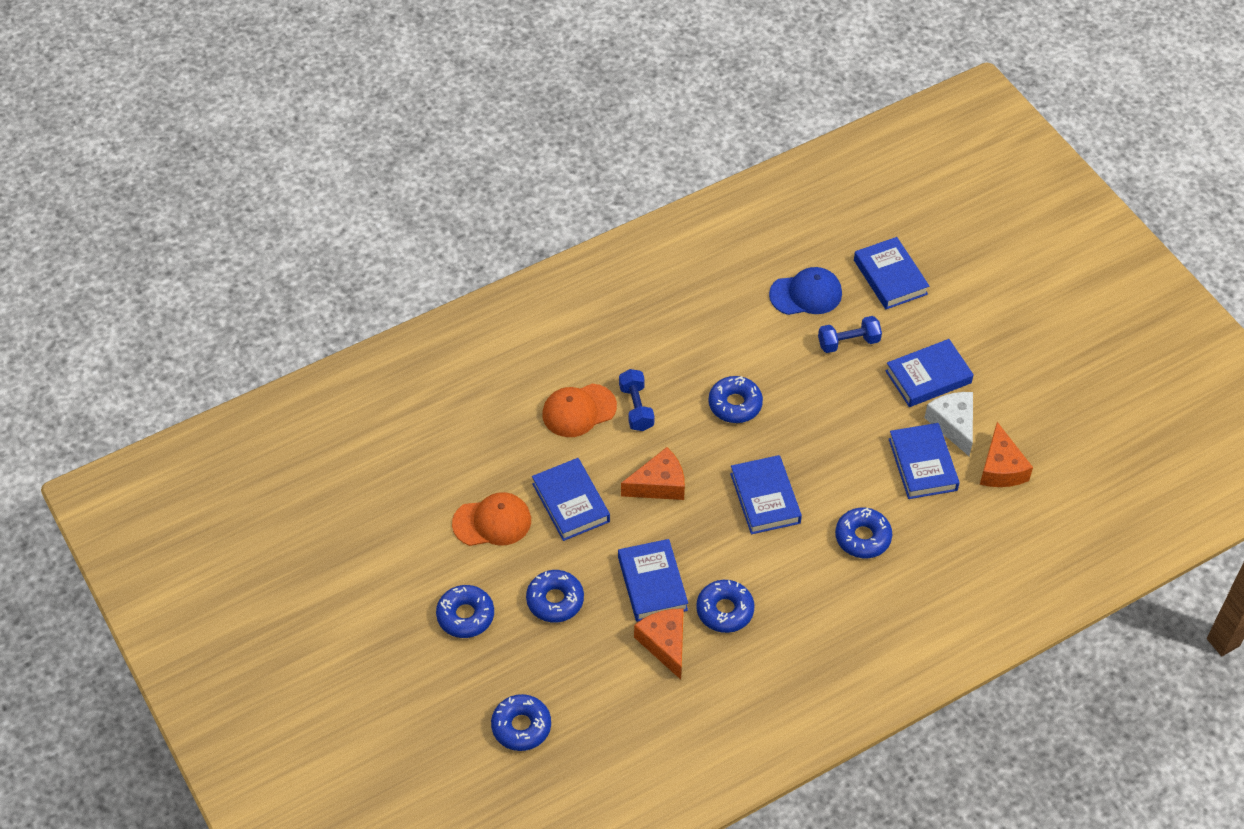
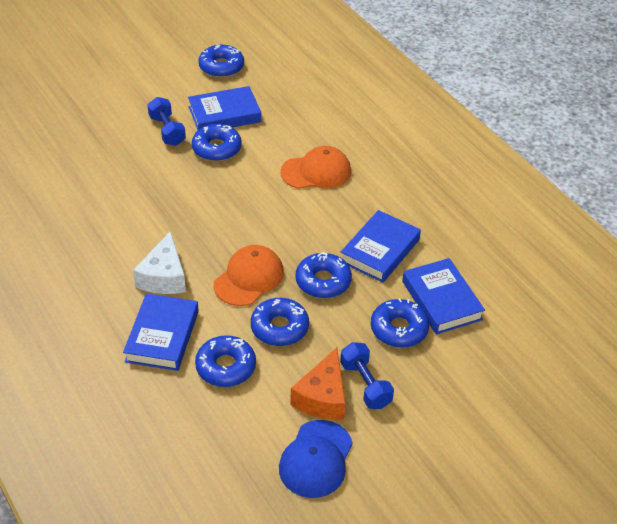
blue book: 6 -> 4
orange cheese: 3 -> 1

